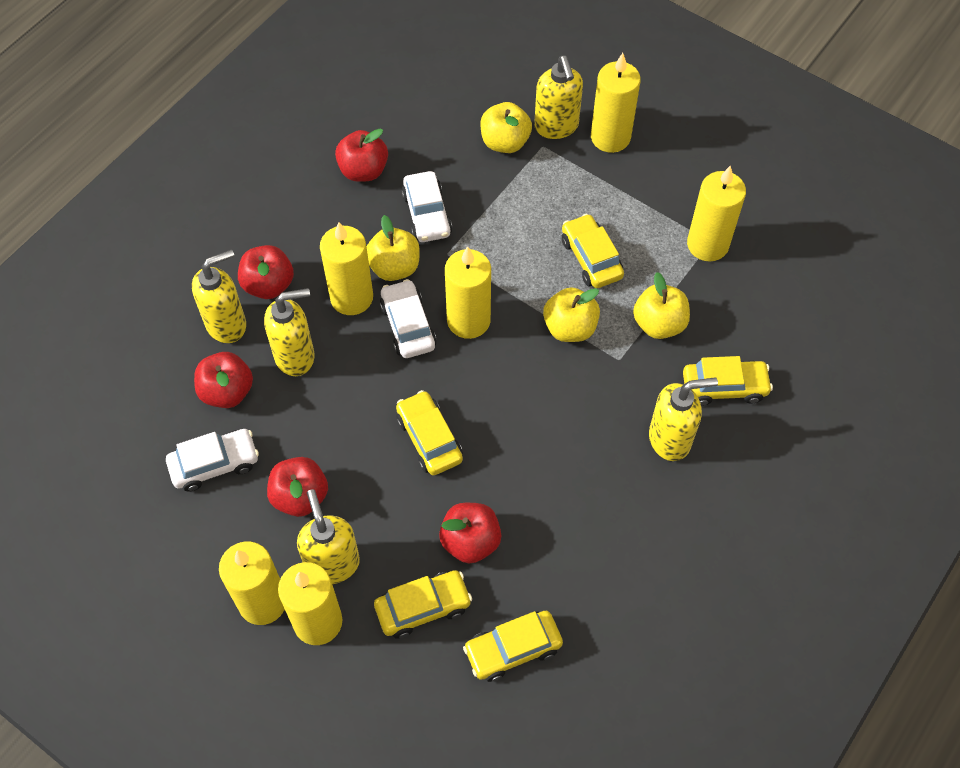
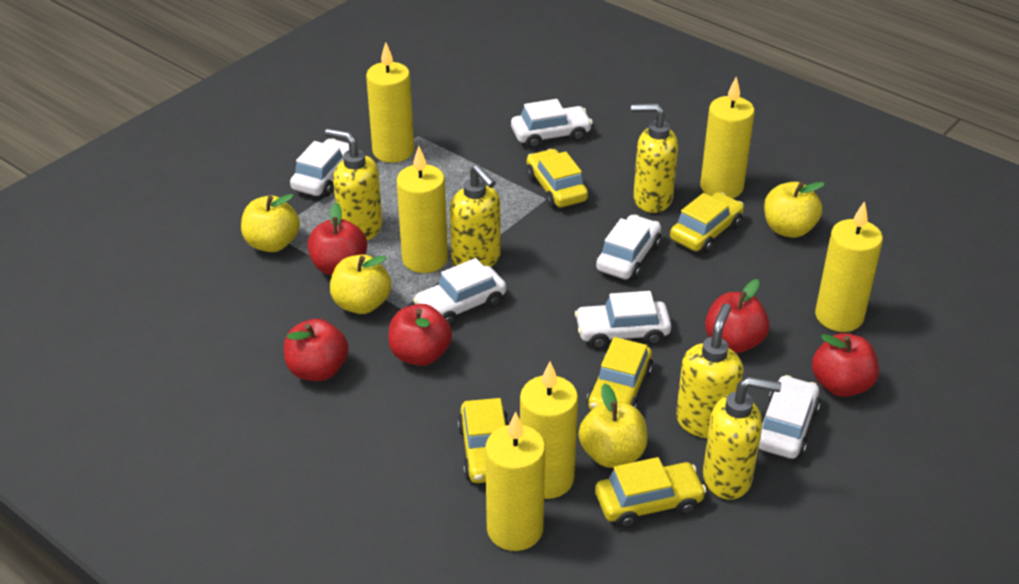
white car: 3 -> 6

